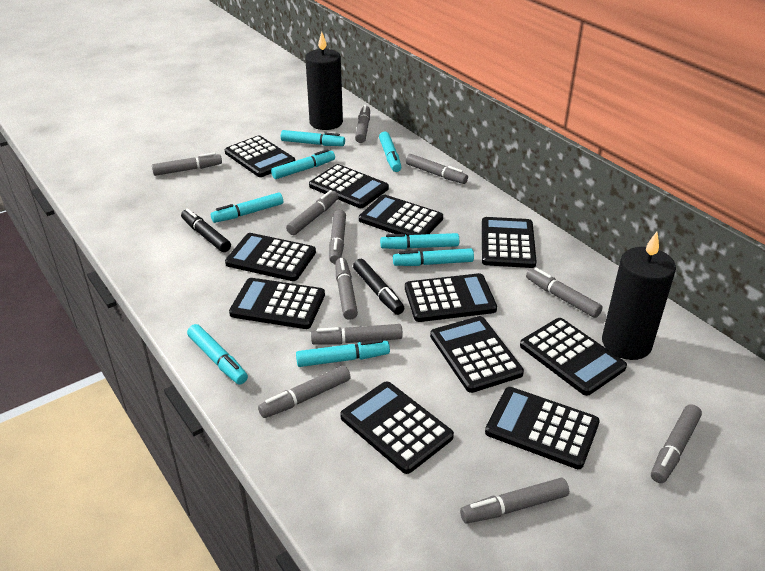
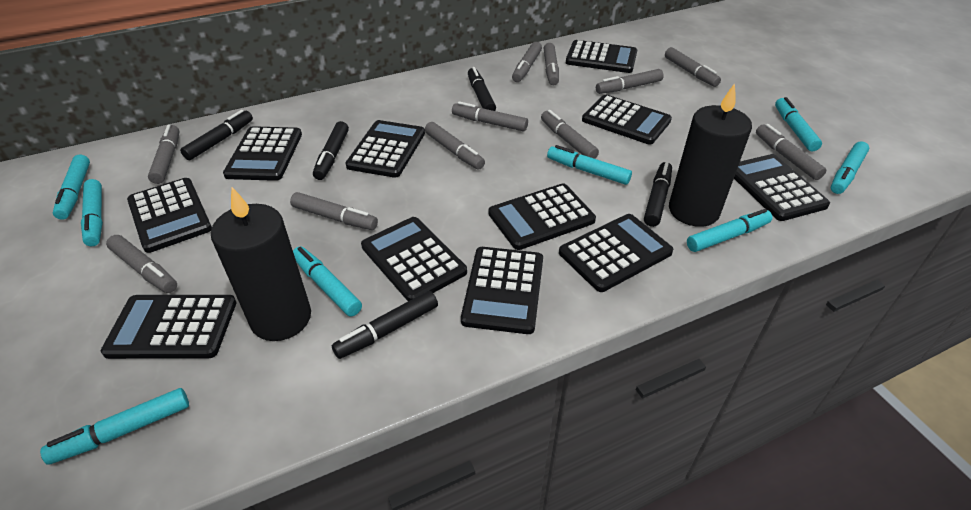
black marker: 2 -> 5

